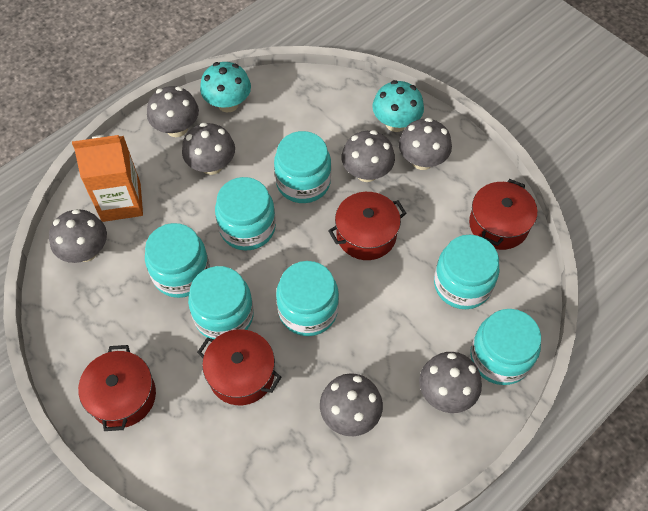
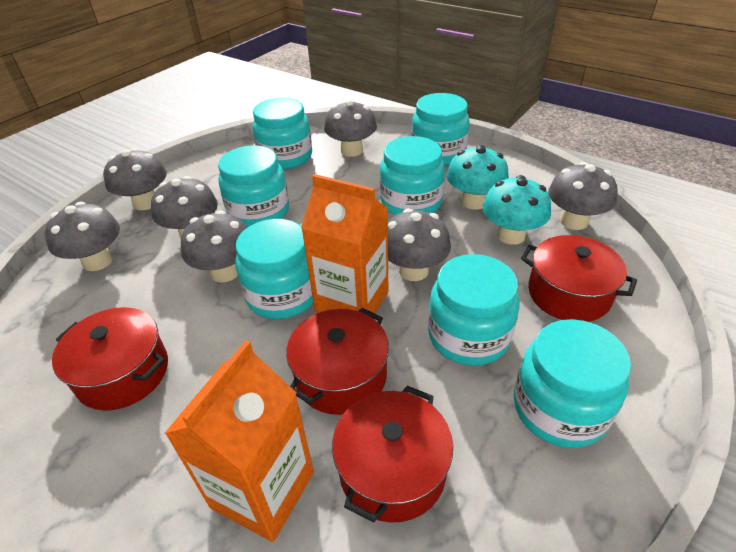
orange carton: 1 -> 2

